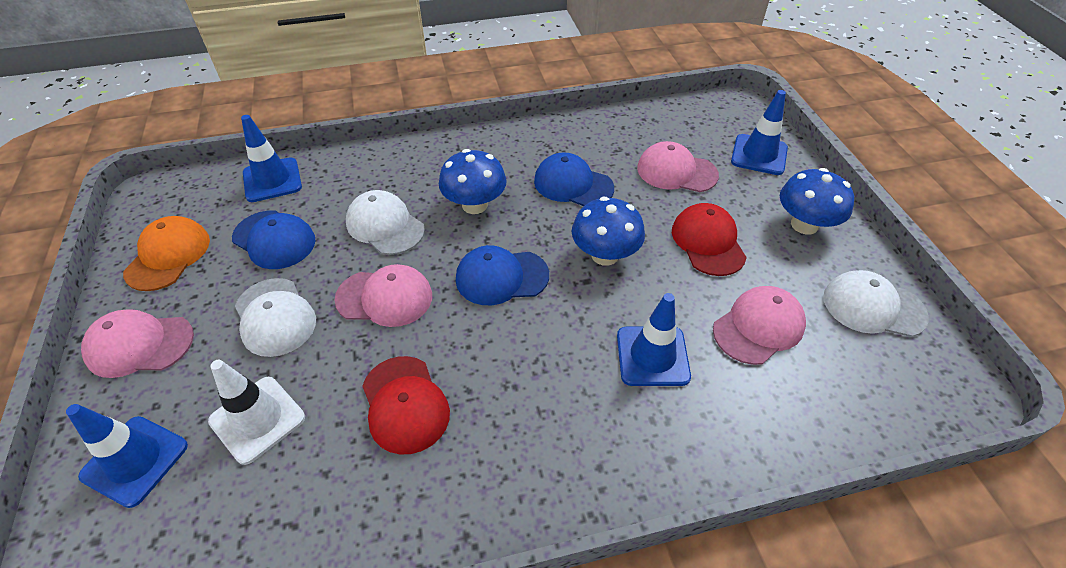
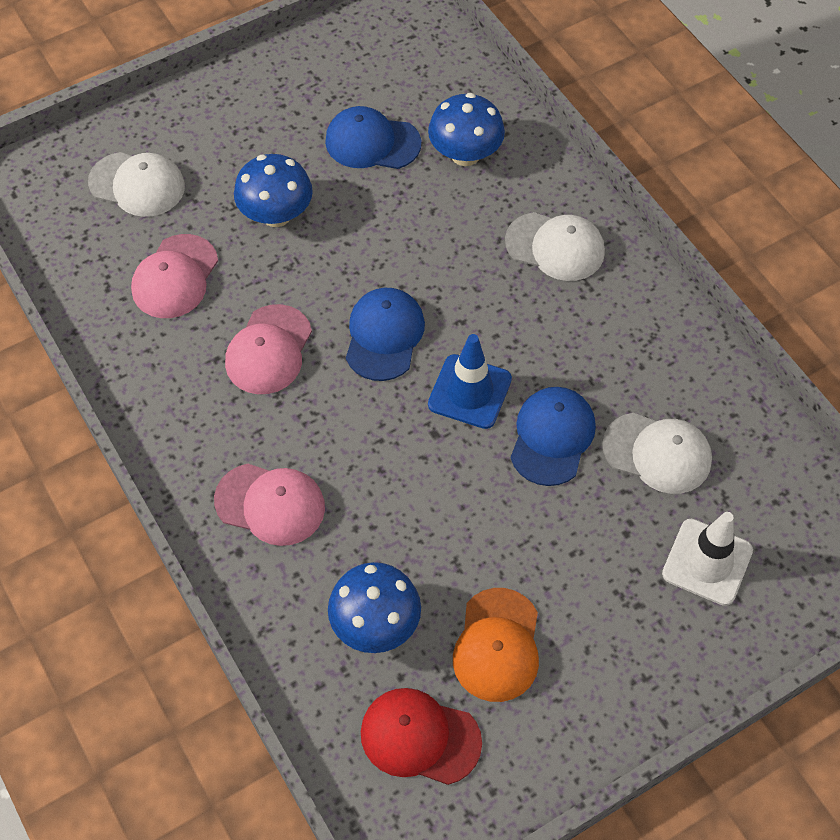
blue traffic cone: 4 -> 1
pink cap: 4 -> 3
red cap: 2 -> 1

